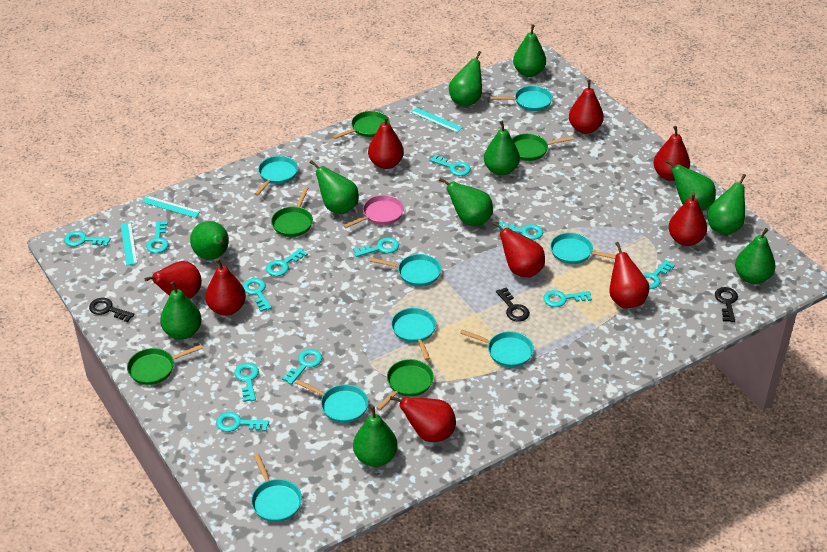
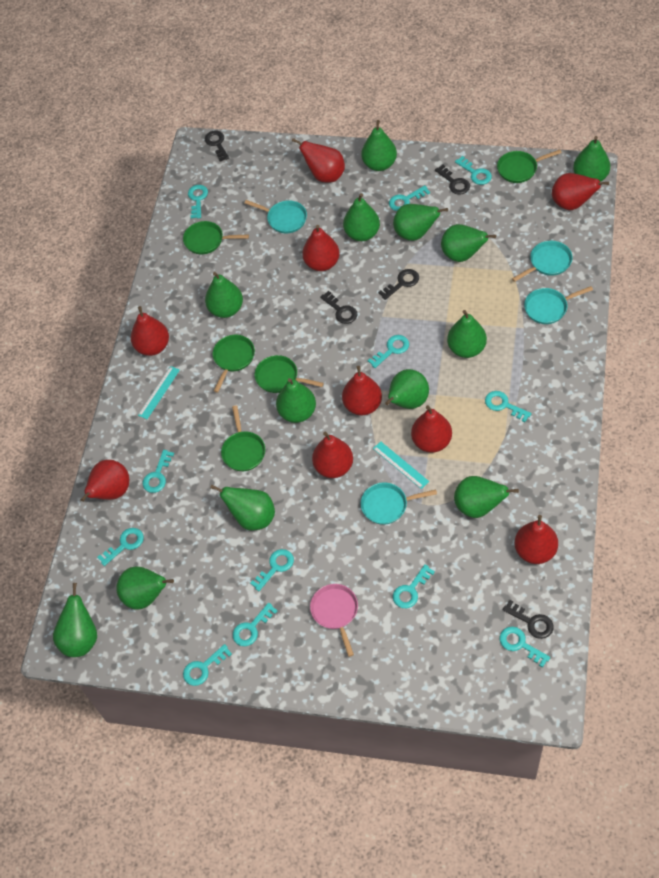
black key: 3 -> 5
green pear: 11 -> 13
turquoise pan: 8 -> 4
turquoise ruler: 3 -> 2

